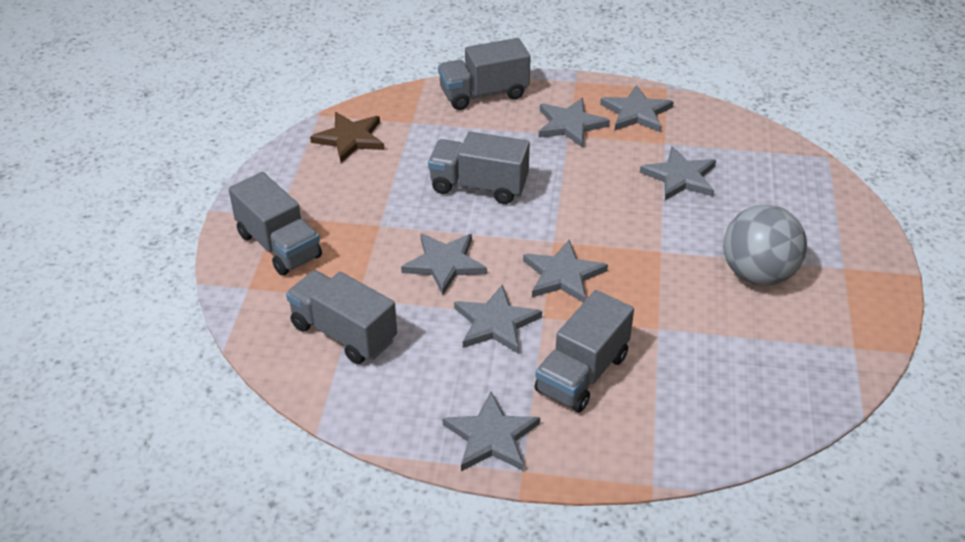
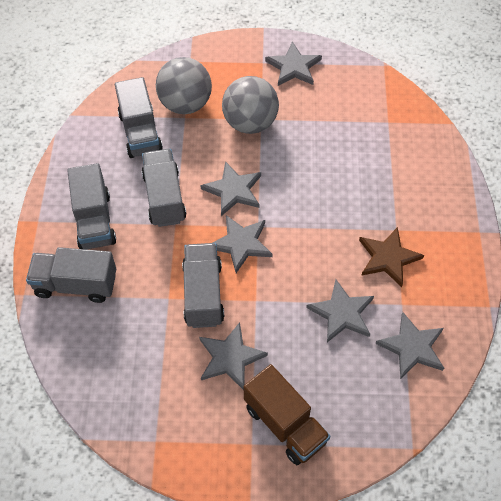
brown truck: 0 -> 1
grey ball: 1 -> 2
grey star: 7 -> 6

